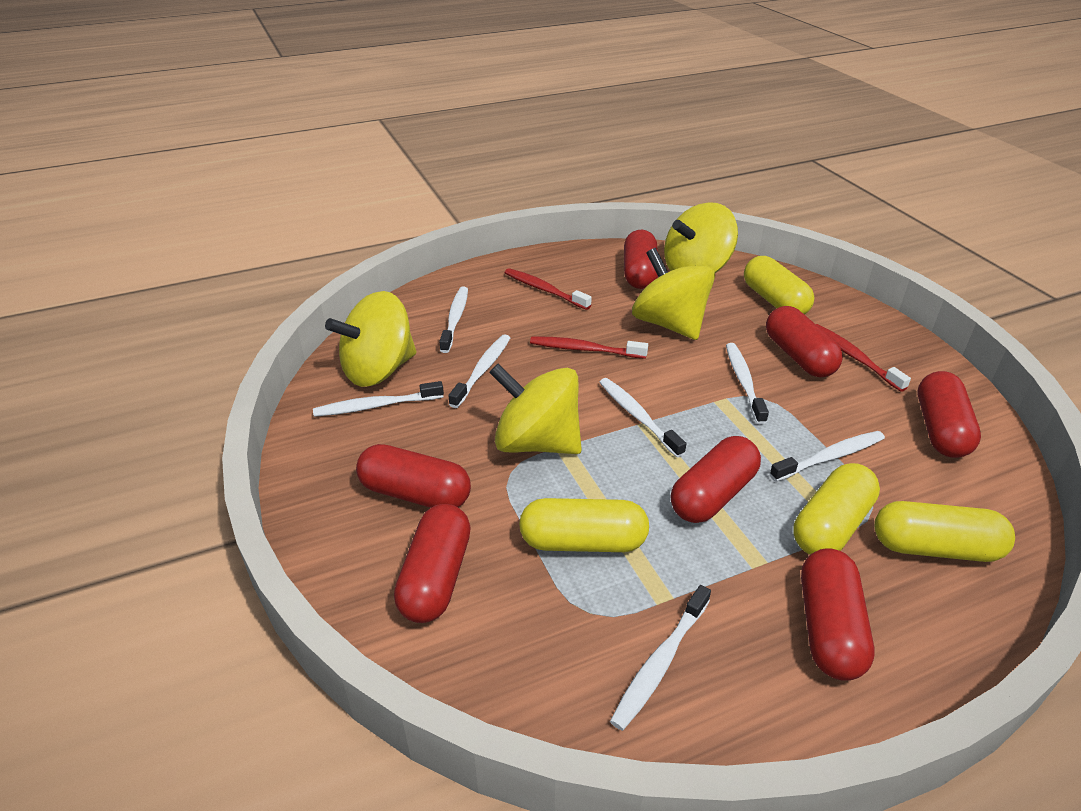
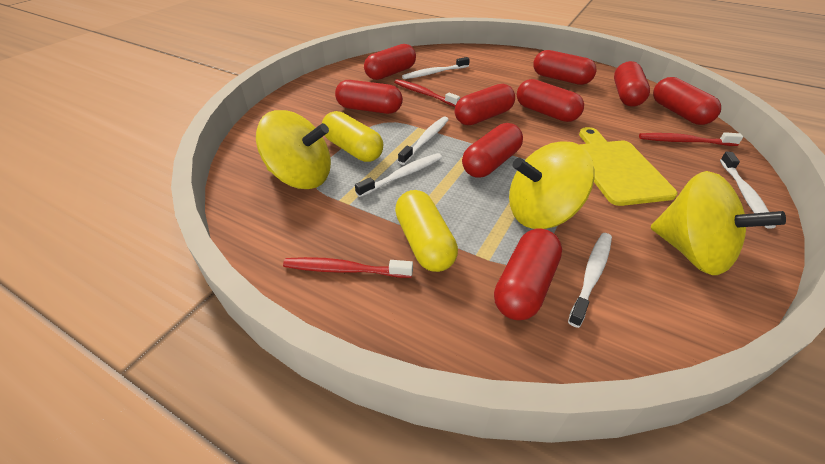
red capsule: 7 -> 9
white toothbrush: 7 -> 5
yellow capsule: 4 -> 2
yellow cutting board: 0 -> 1
yellow spinning top: 4 -> 3

